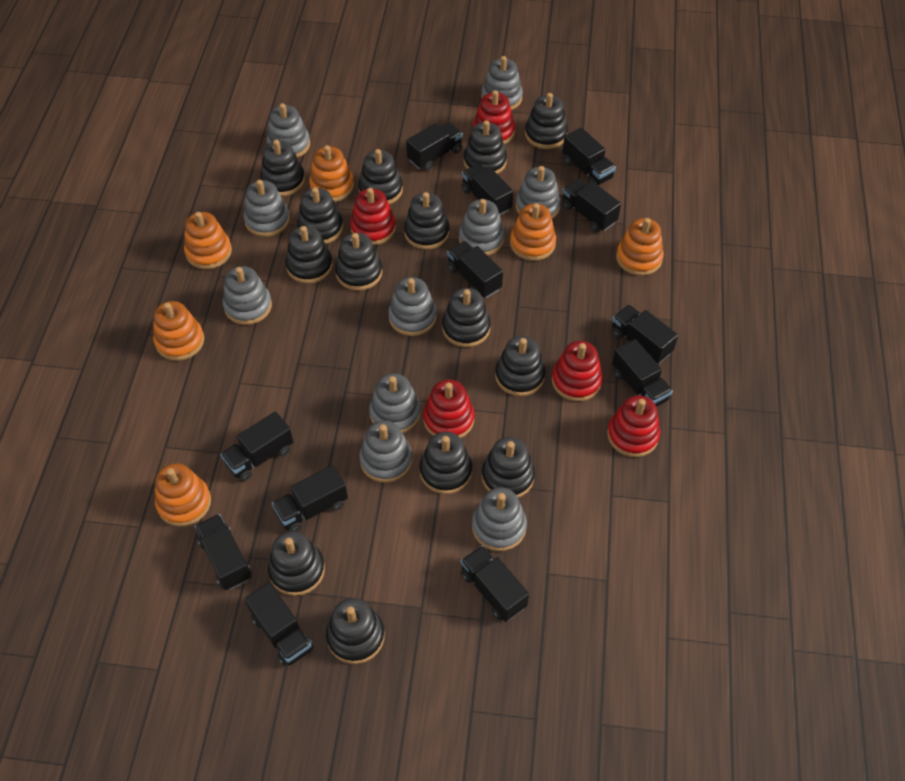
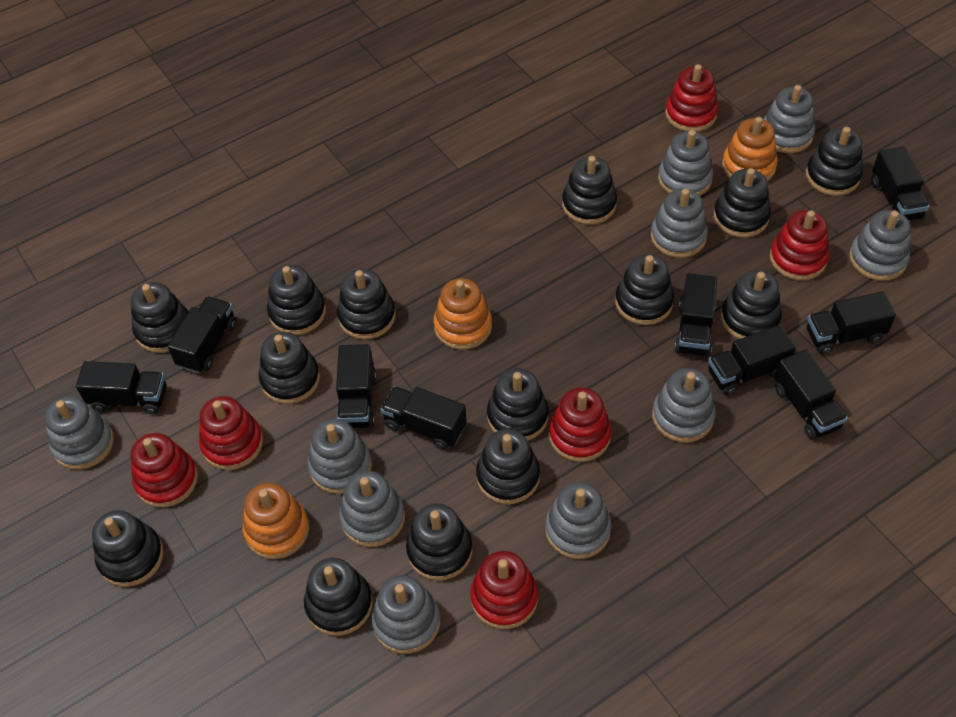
black truck: 12 -> 9
orange stacking toy: 6 -> 3
red stacking toy: 5 -> 6

